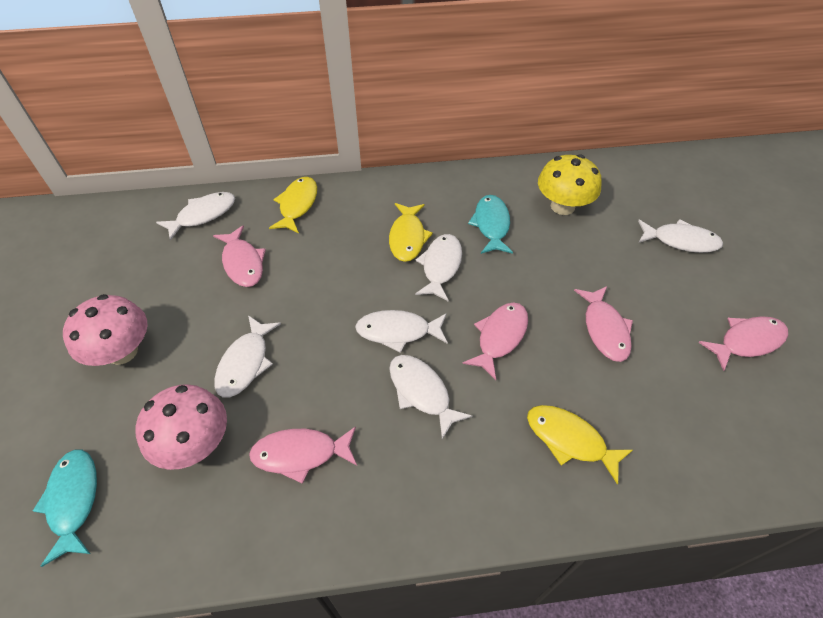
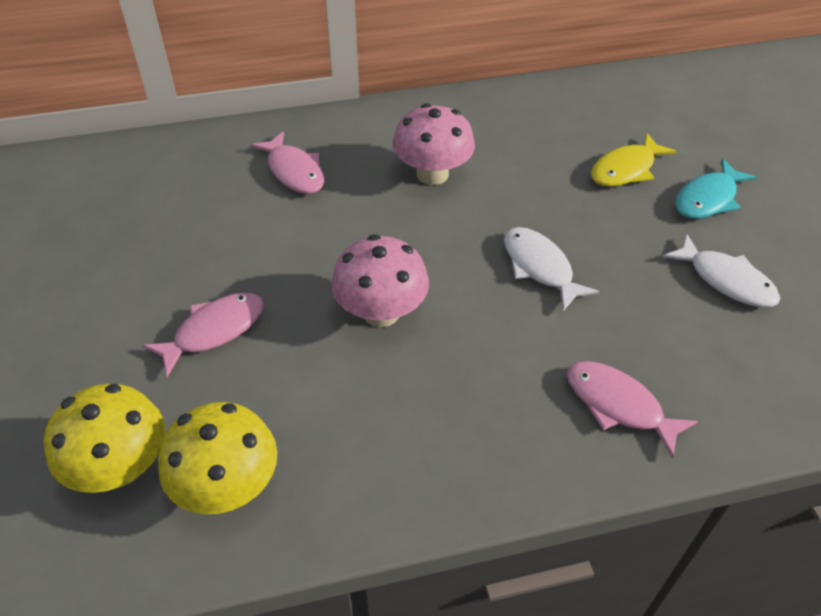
pink fish: 5 -> 3
turquoise fish: 2 -> 1
white fish: 6 -> 2
yellow fish: 3 -> 1
yellow mushroom: 1 -> 2

